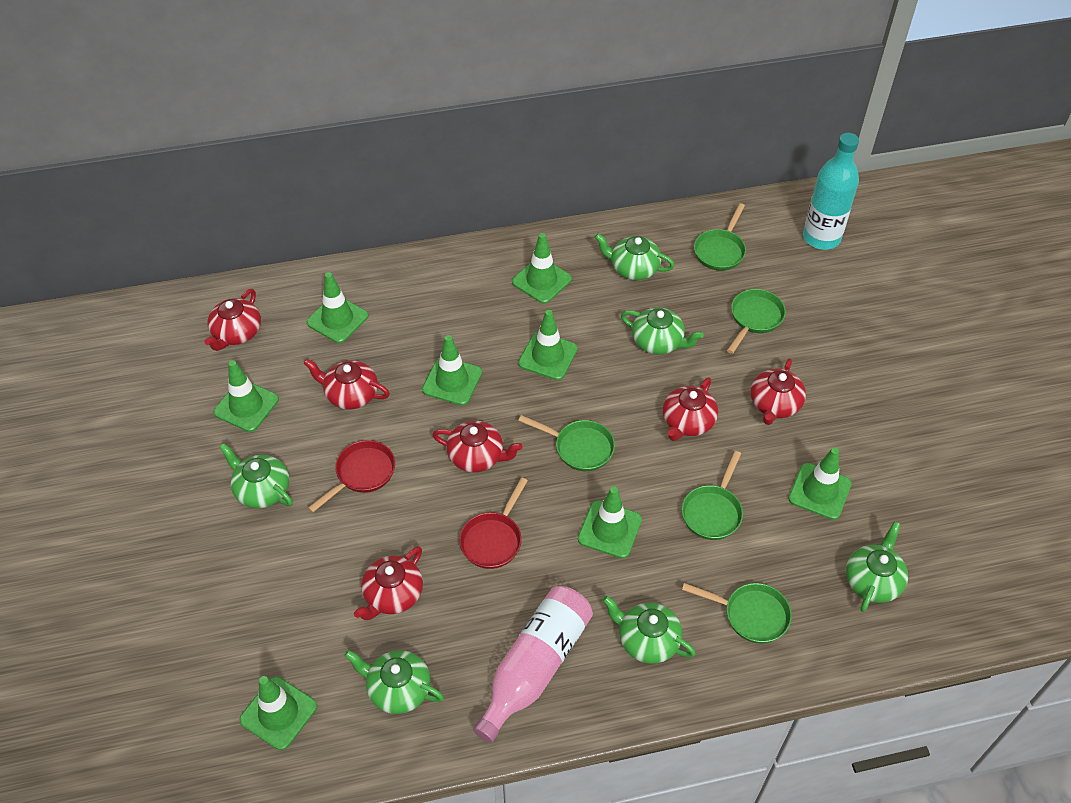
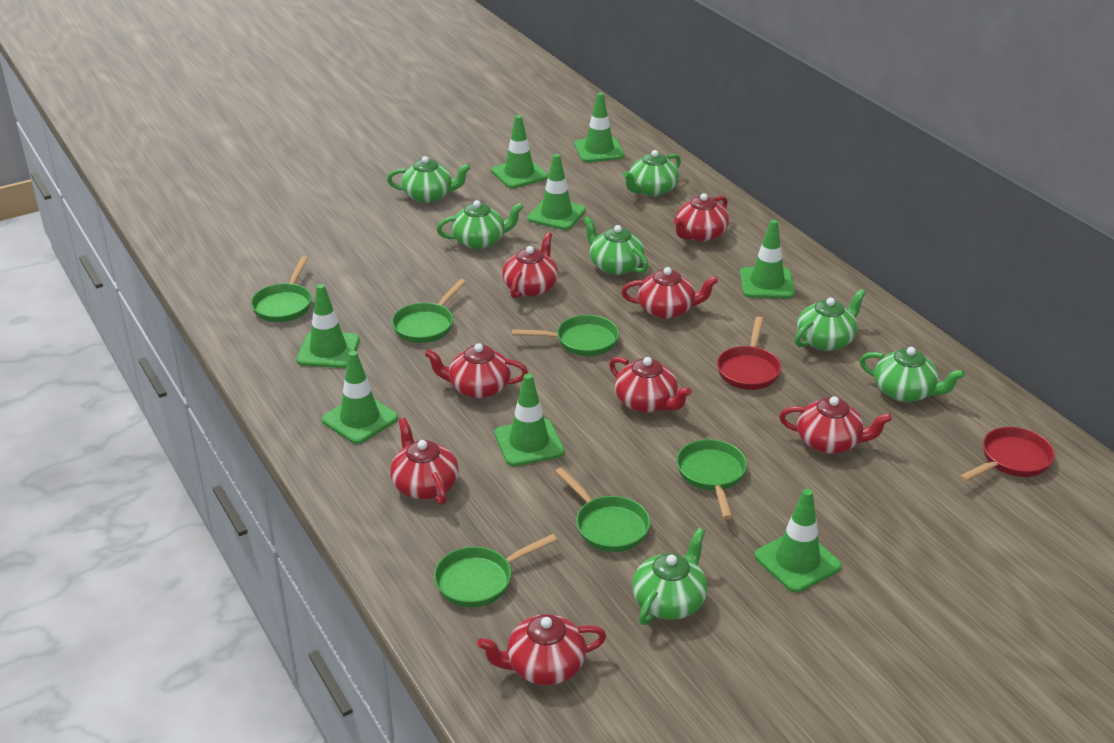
green pan: 5 -> 6
green teapot: 6 -> 7
pink bottle: 1 -> 0
red teapot: 6 -> 8
turquoise bottle: 1 -> 0

